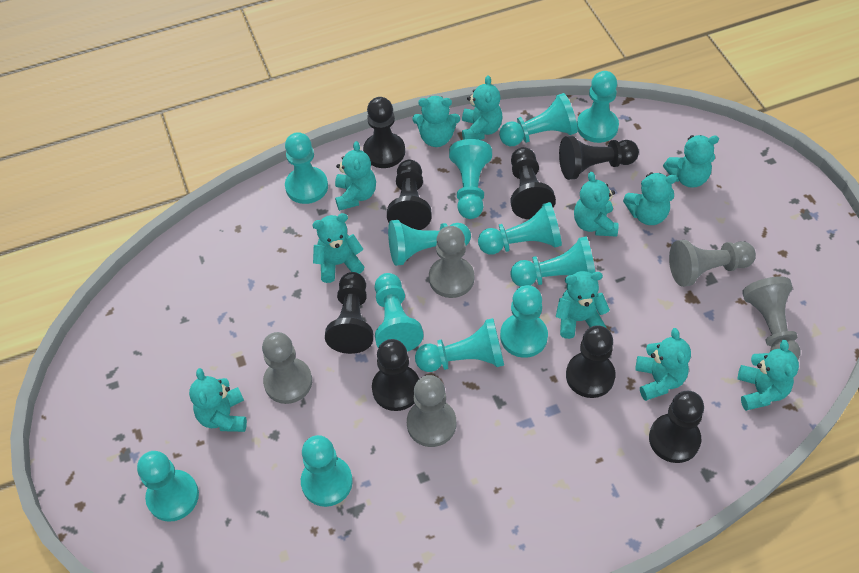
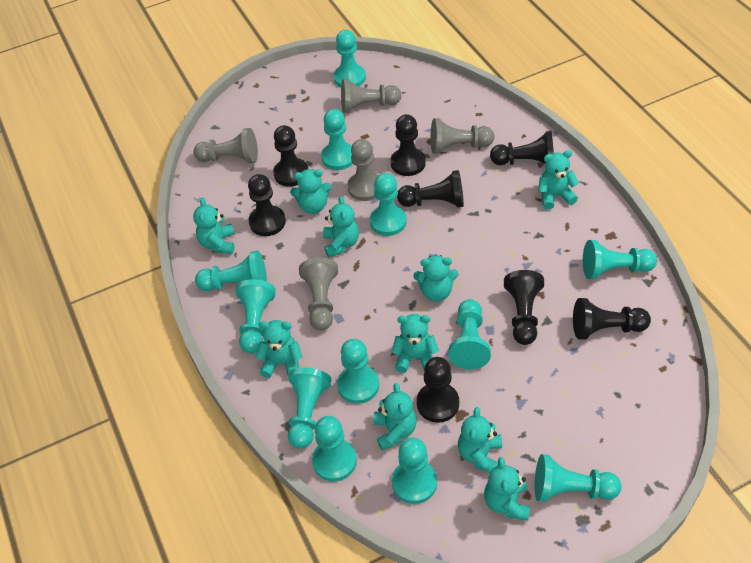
turquoise teddy bear: 11 -> 10

